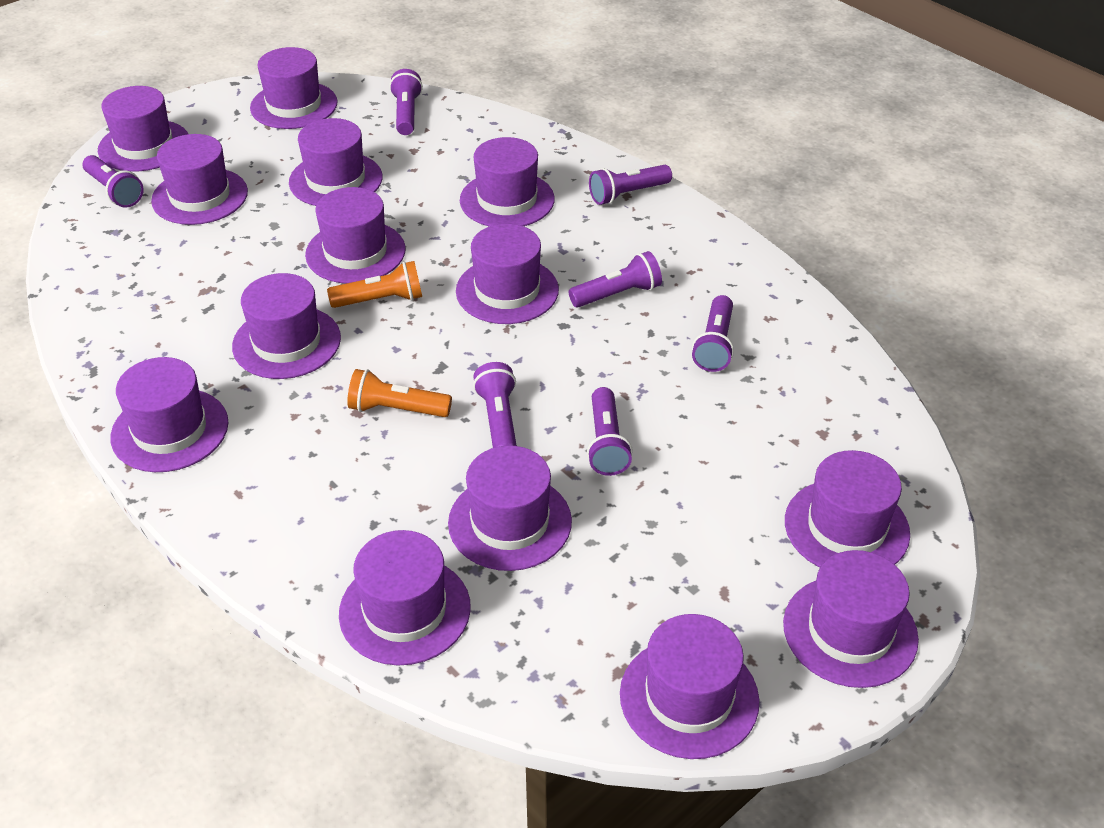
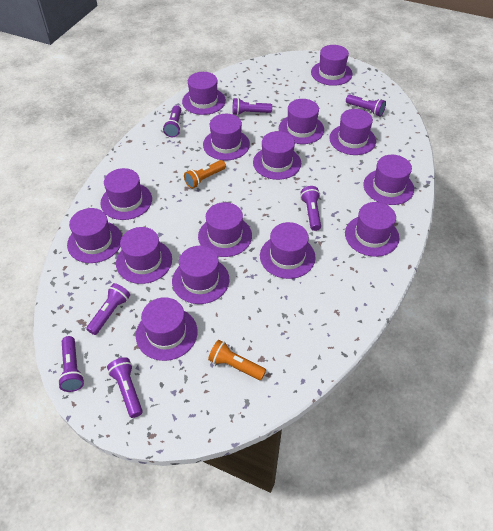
purple hat: 14 -> 15

